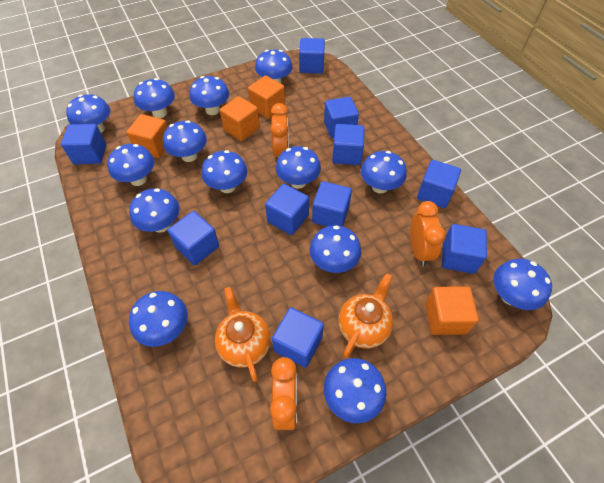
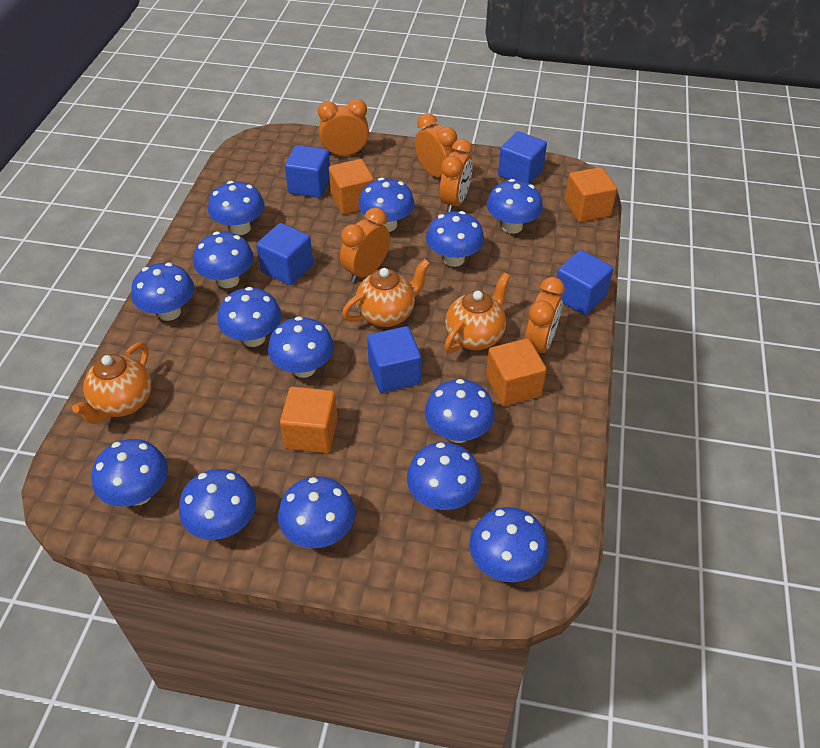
blue cube: 10 -> 5
orange clock: 3 -> 5
orange teapot: 2 -> 3

